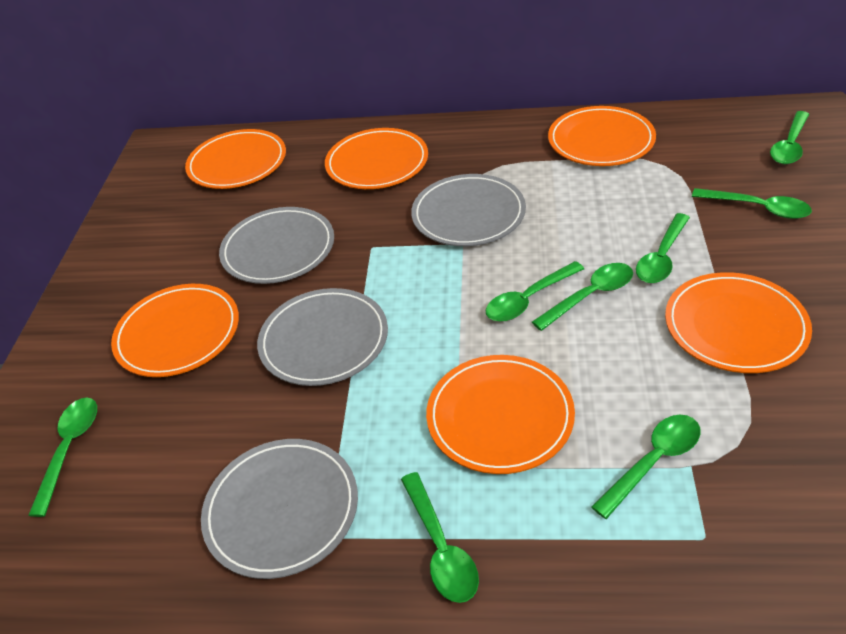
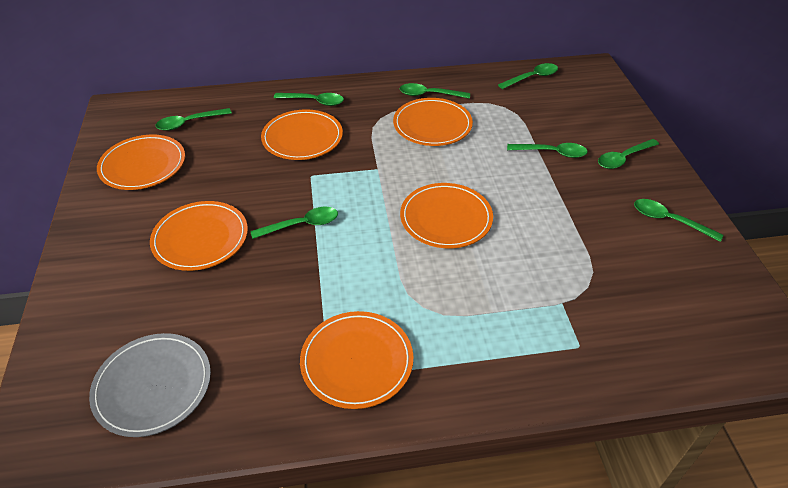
grey plate: 4 -> 1

